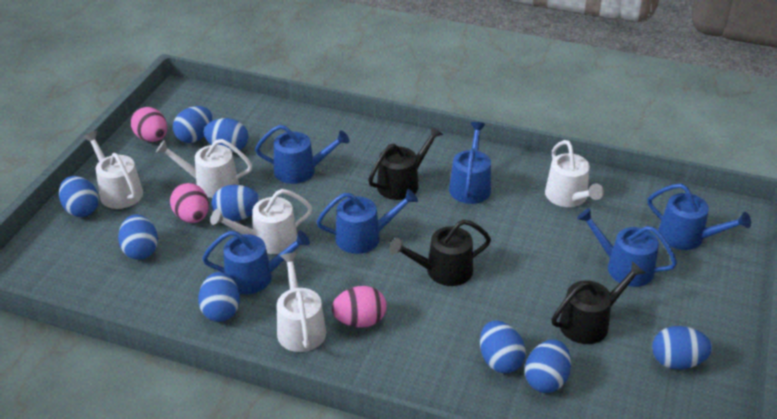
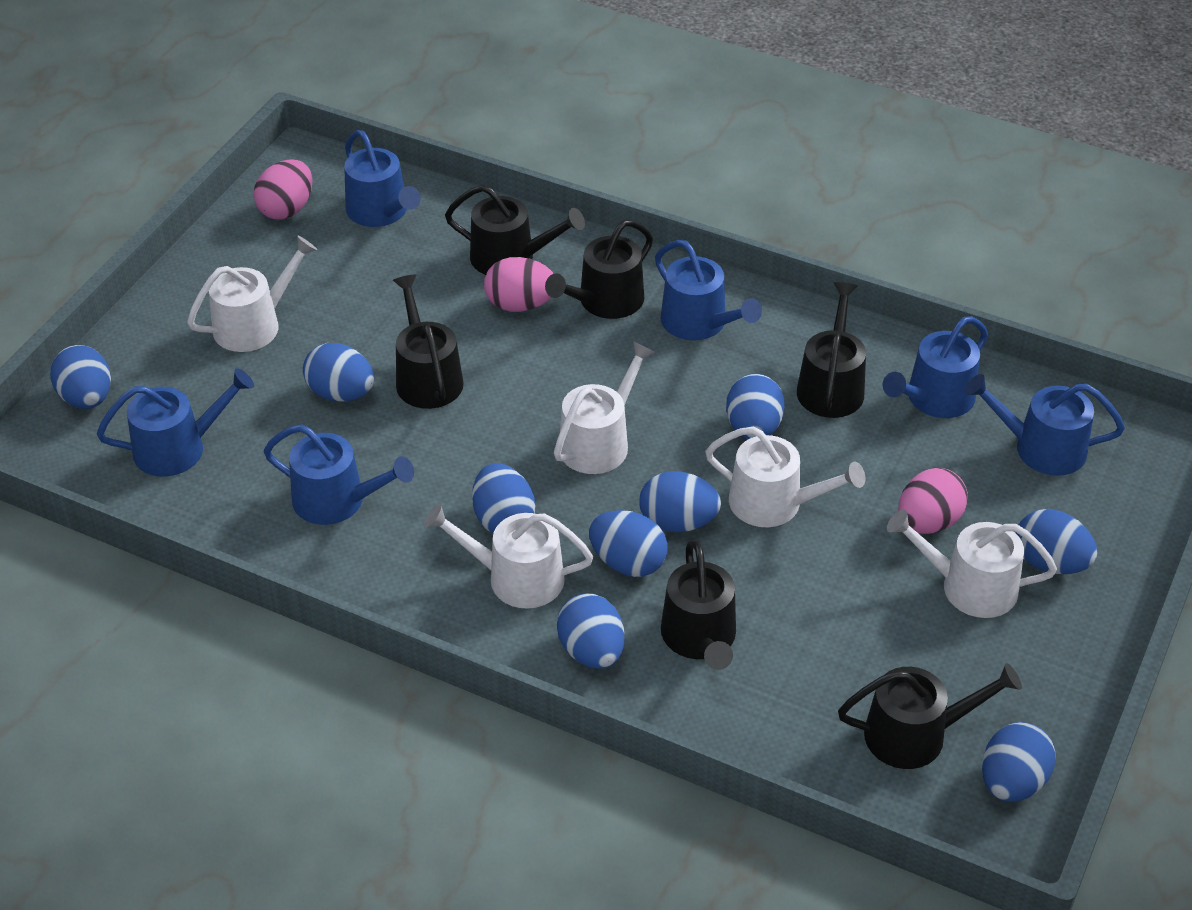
black watering can: 3 -> 6

